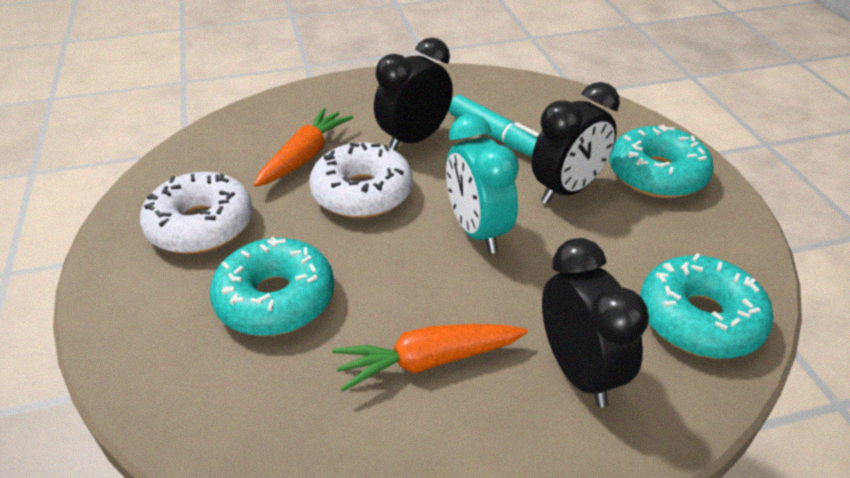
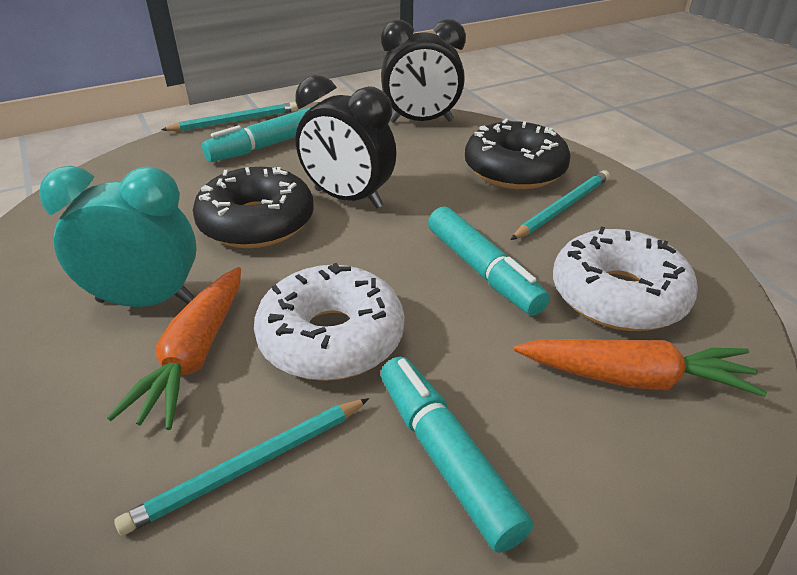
black clock: 3 -> 2
black donut: 0 -> 2
turquoise donut: 3 -> 0
turquoise marker: 1 -> 3
turquoise pencil: 0 -> 3

